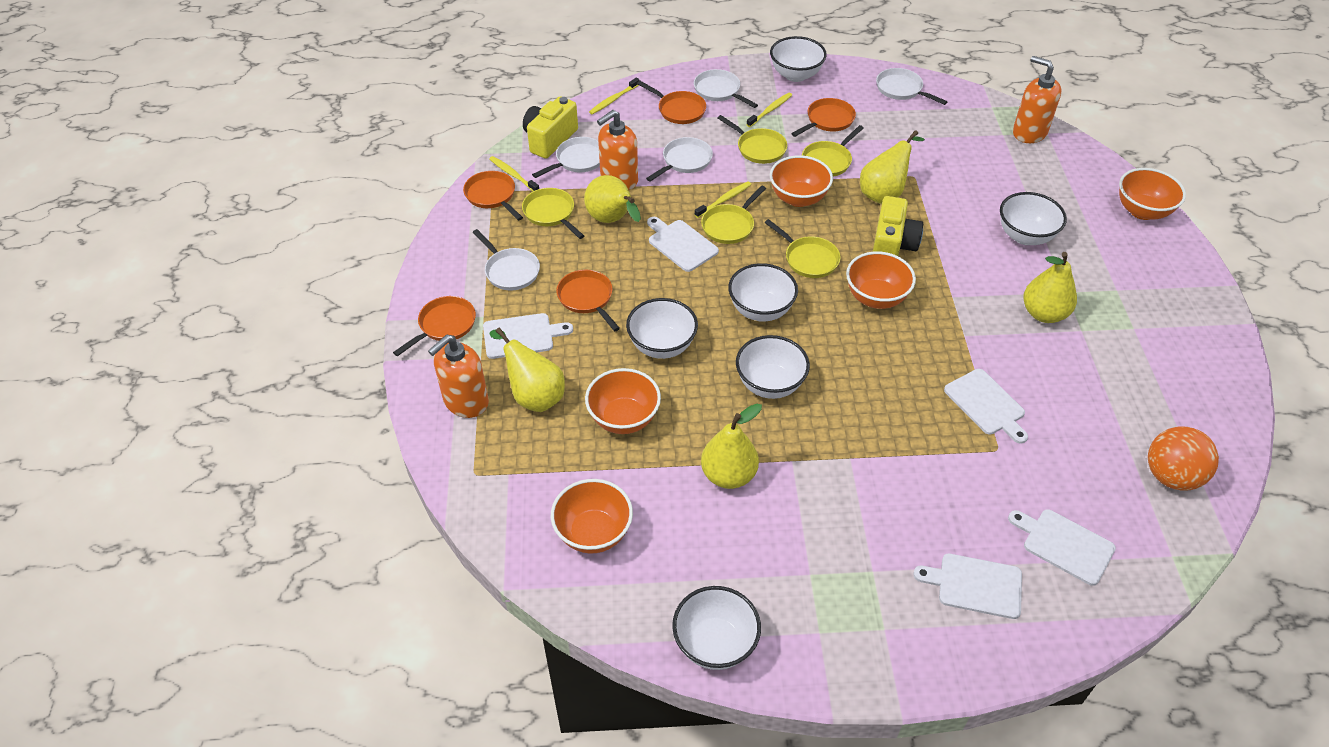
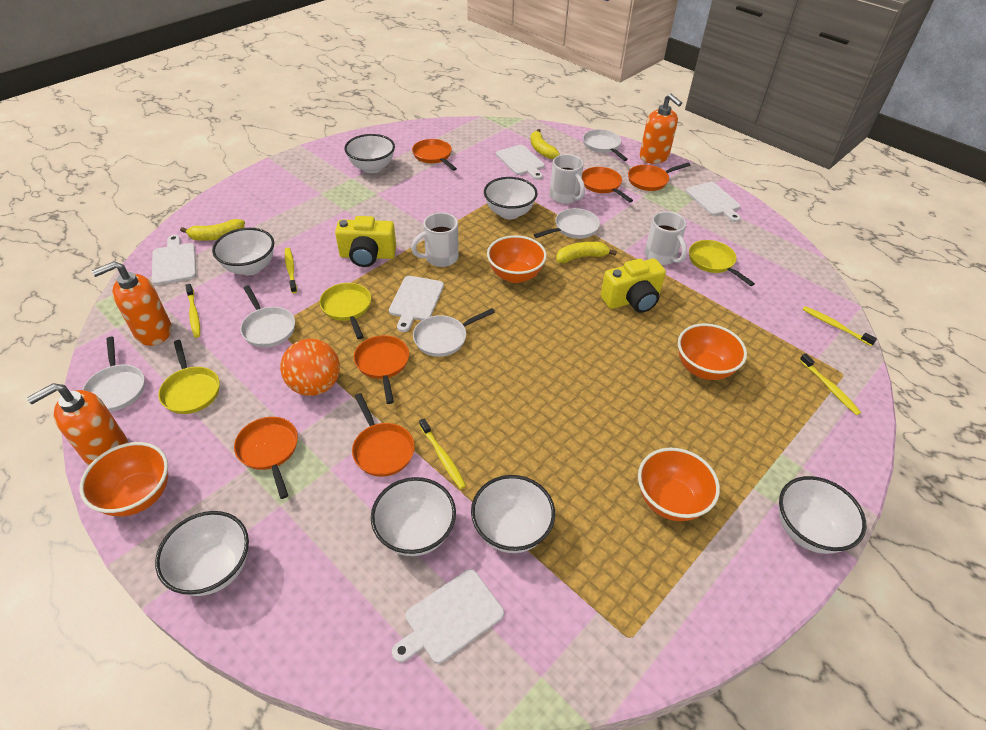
orange bowl: 5 -> 4
orange pan: 5 -> 6
white bowl: 6 -> 7
white mug: 0 -> 3
yellow banana: 0 -> 3
yellow pan: 5 -> 3
yellow pear: 5 -> 0
yellow toothbrush: 4 -> 5

